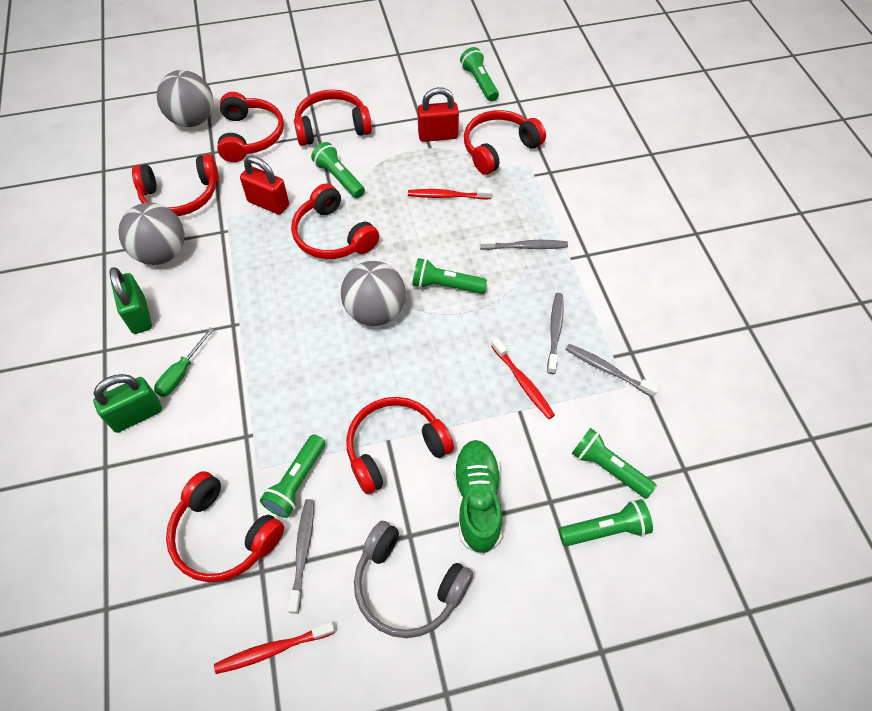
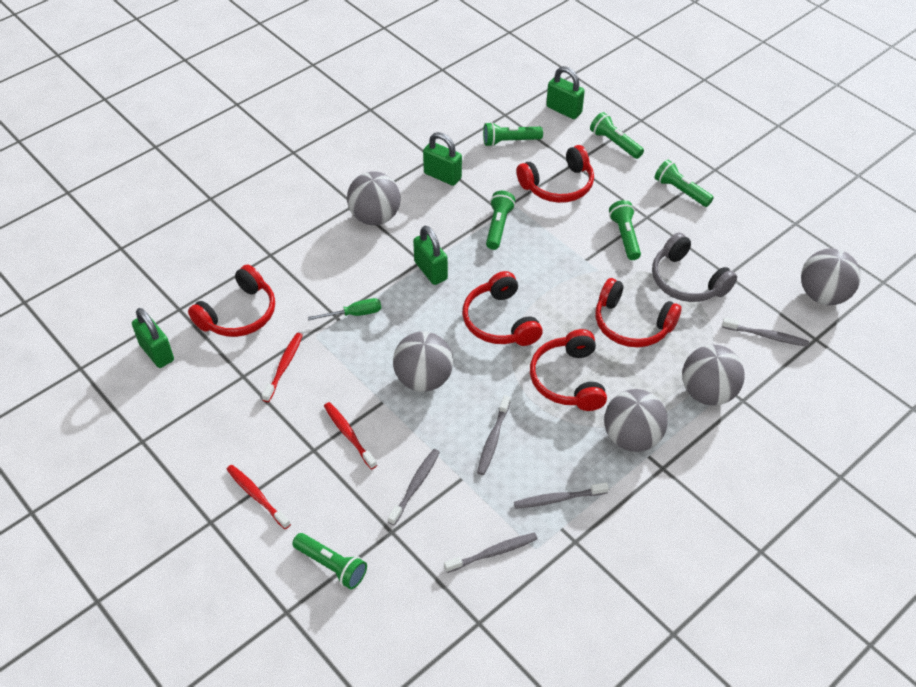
green padlock: 2 -> 4
green shoe: 1 -> 0
grey ball: 3 -> 5
grey toothbrush: 4 -> 5
red headphones: 7 -> 5
red padlock: 2 -> 0

